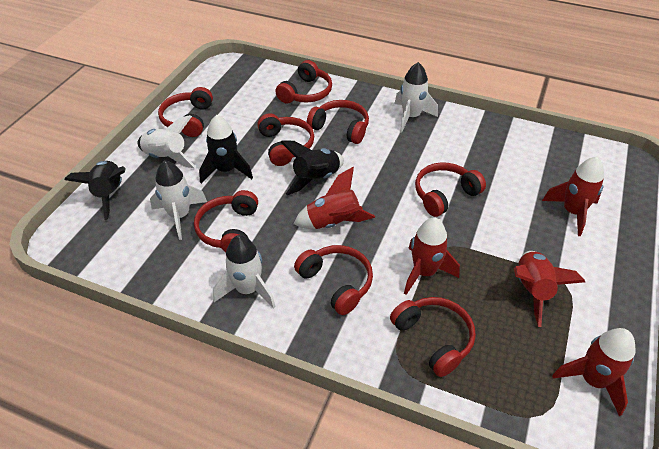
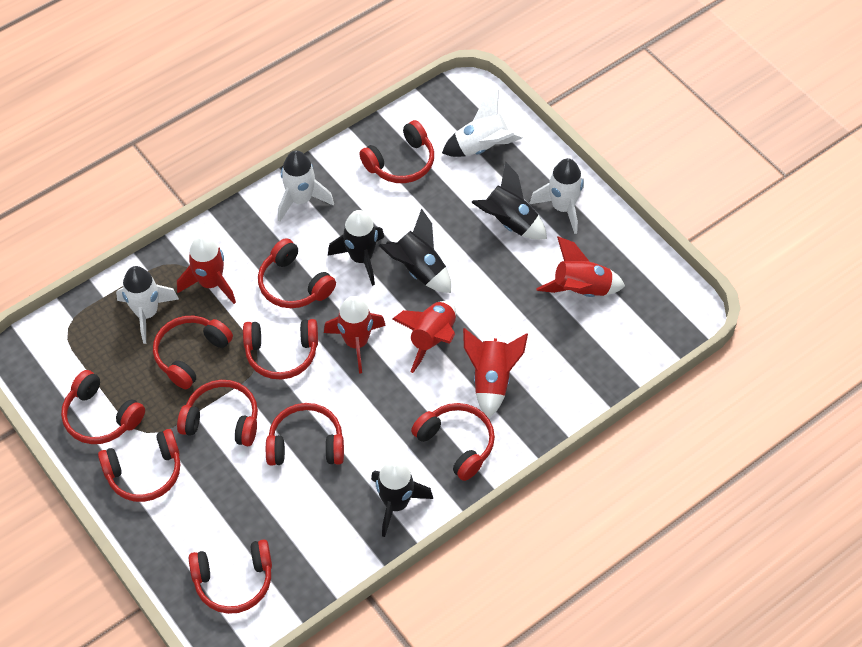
black rocket: 3 -> 4
red headphones: 8 -> 10

